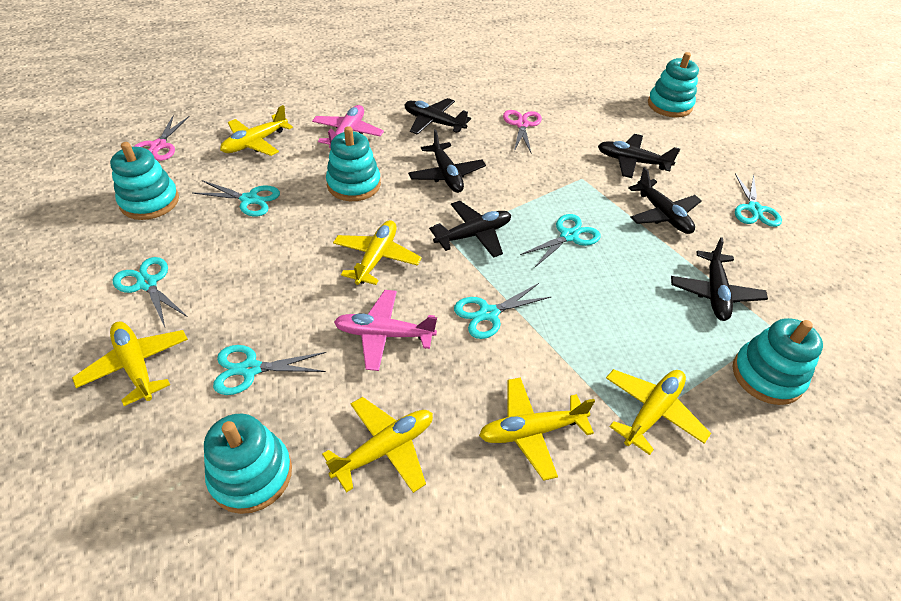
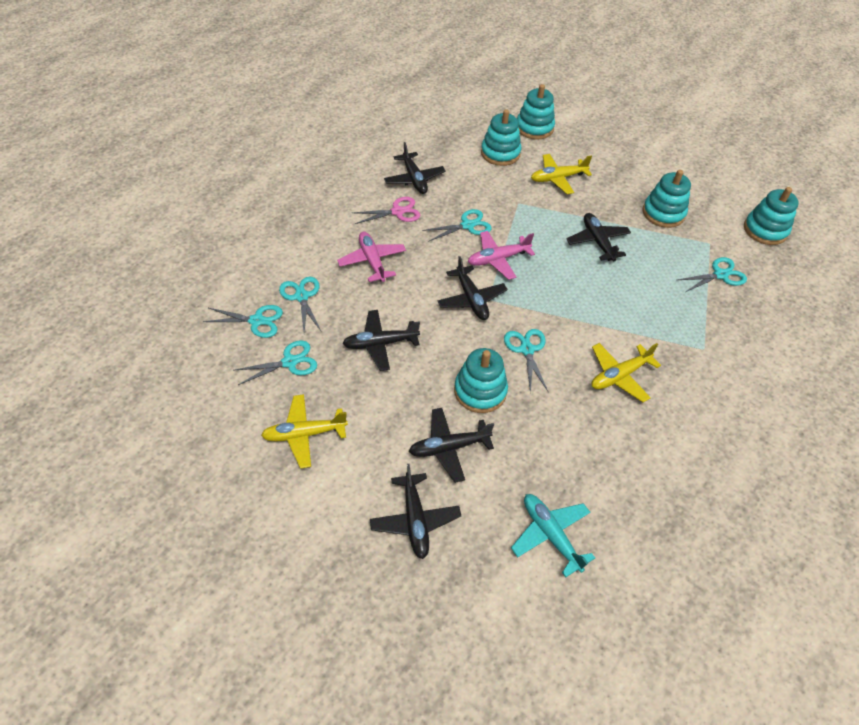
pink scissors: 2 -> 1
turquoise plane: 0 -> 1
yellow plane: 6 -> 3

